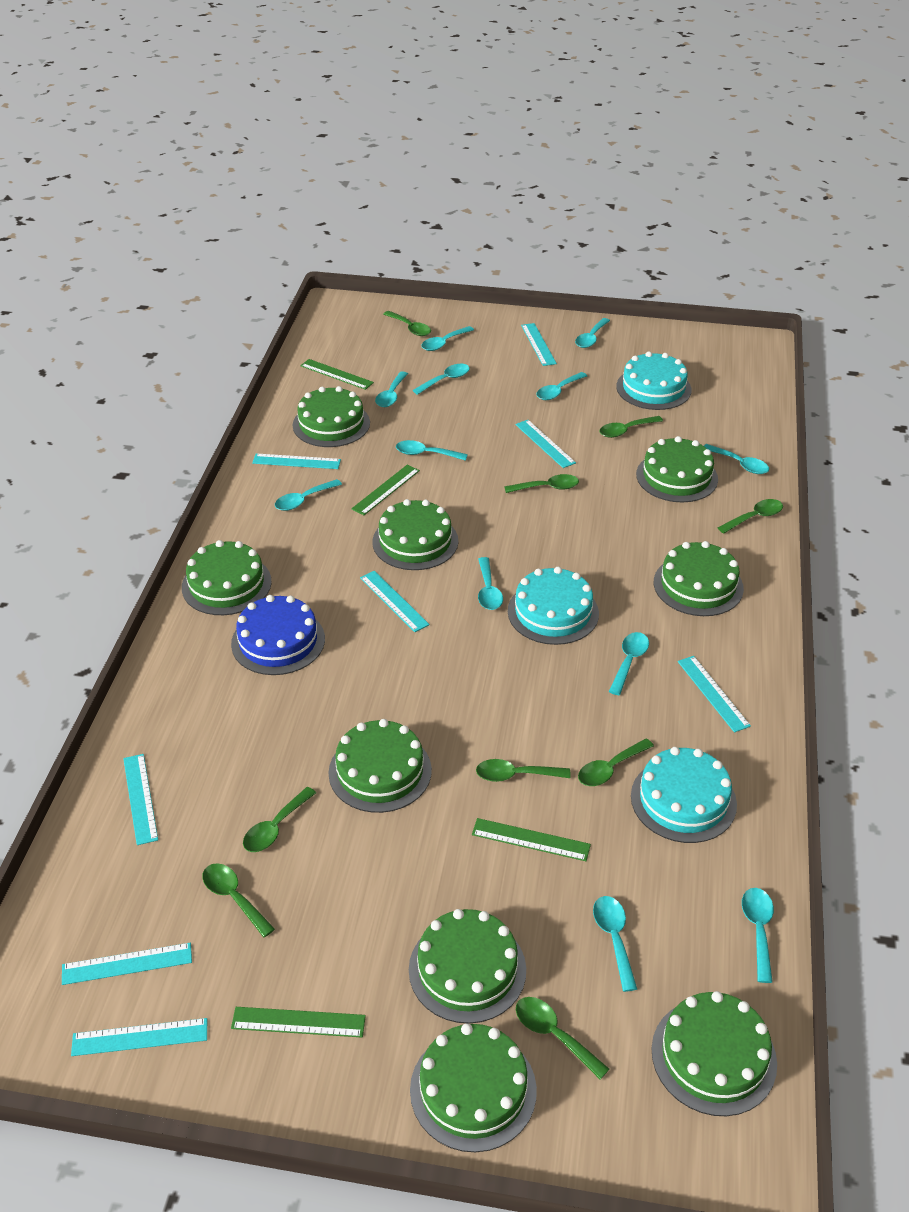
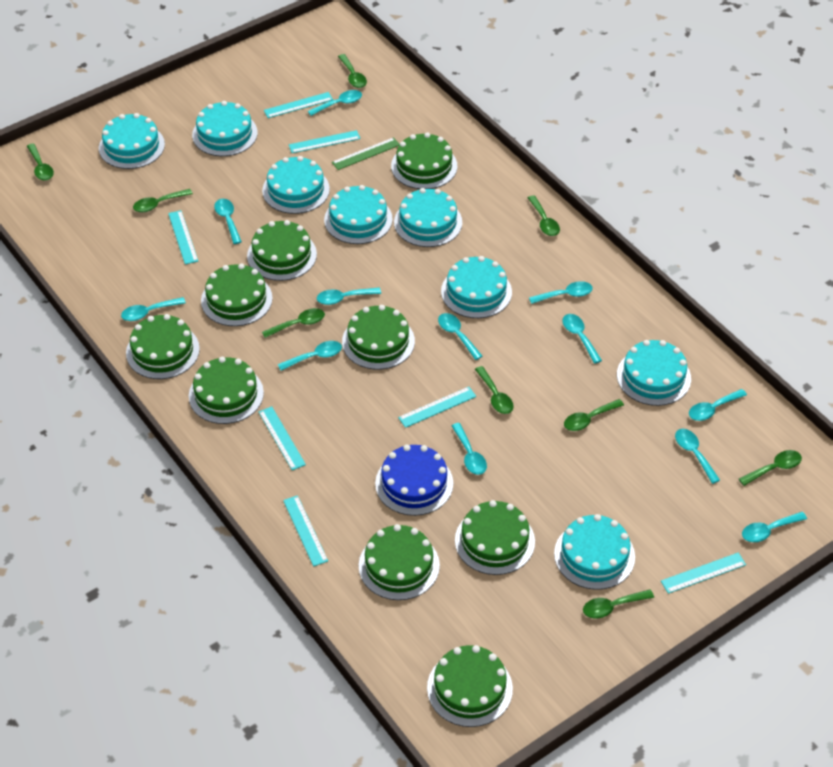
green ruler: 4 -> 1
turquoise cake: 3 -> 8
turquoise ruler: 8 -> 7

